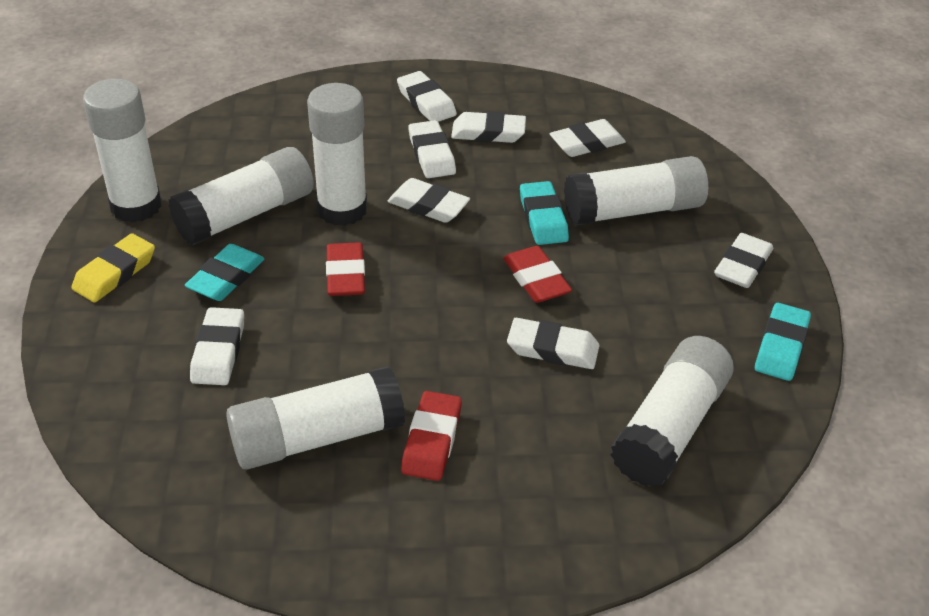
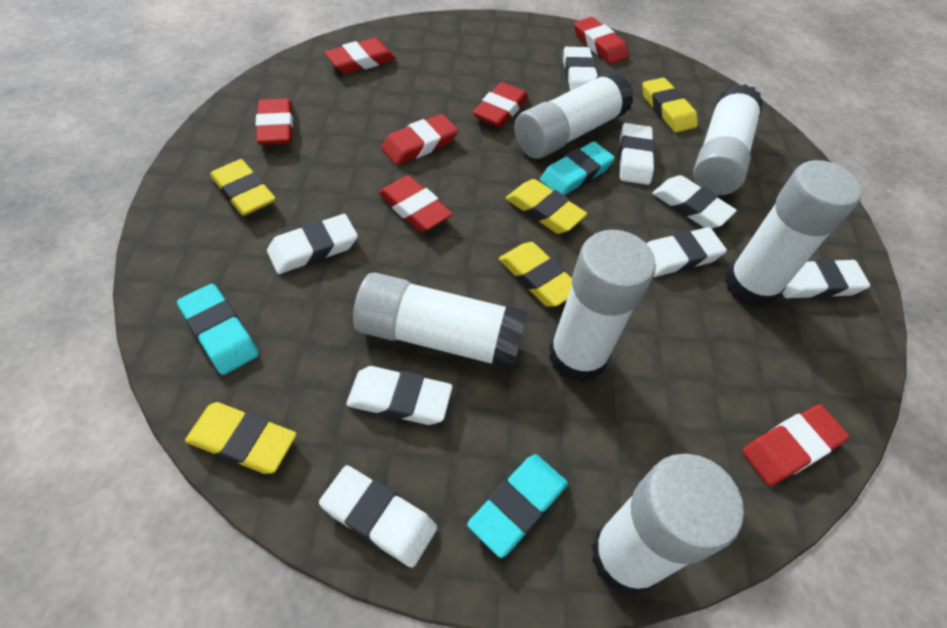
red eraser: 3 -> 7
yellow eraser: 1 -> 5

